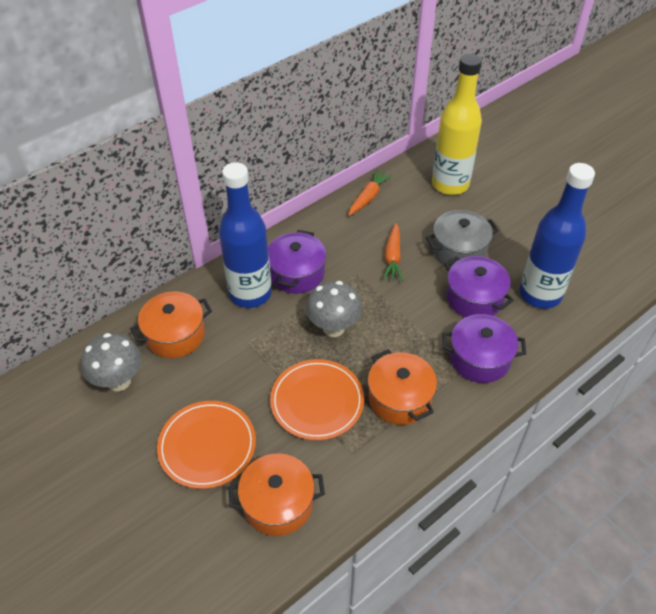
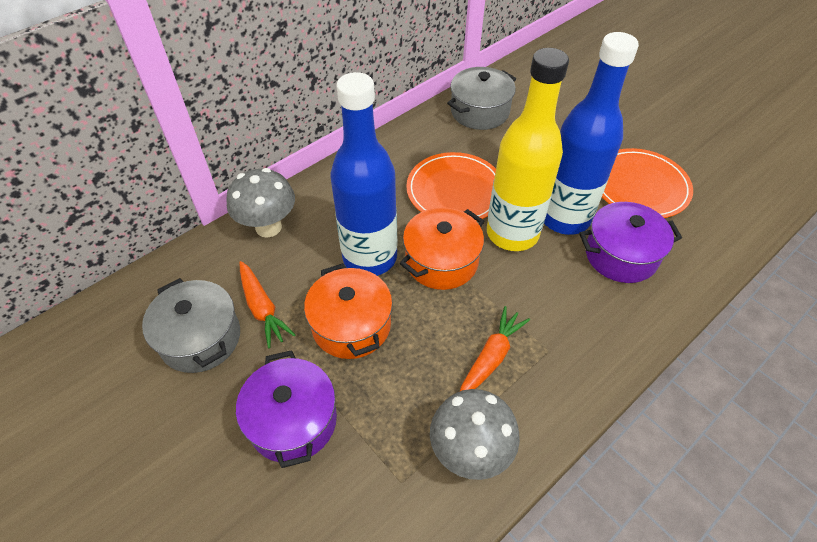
grey pot: 1 -> 2
orange pot: 3 -> 2
purple pot: 3 -> 2

